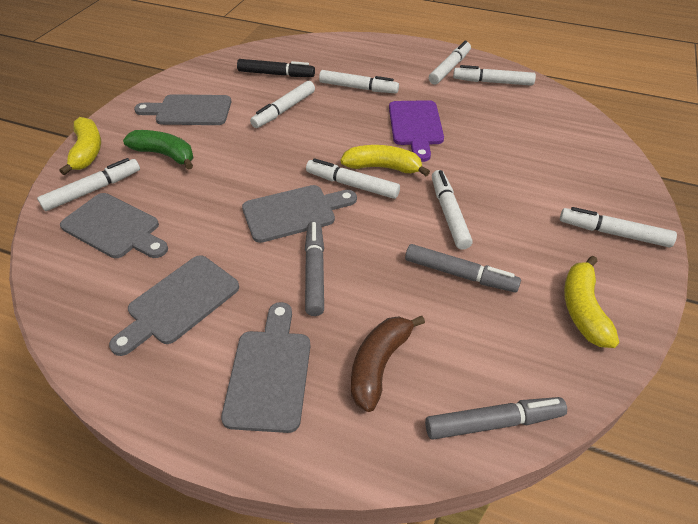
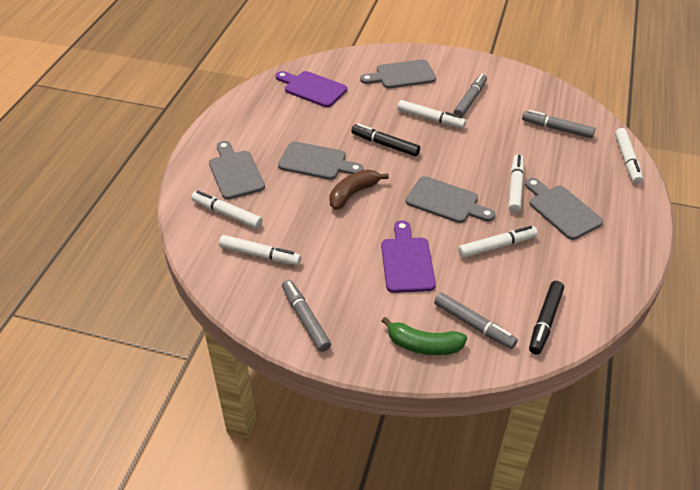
black marker: 1 -> 2
grey marker: 3 -> 4
purple cutting board: 1 -> 2
white marker: 8 -> 6
yellow banana: 3 -> 0

